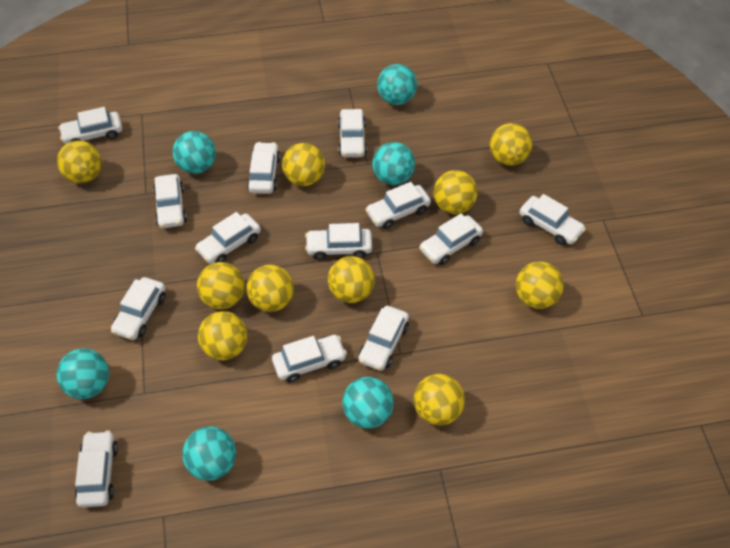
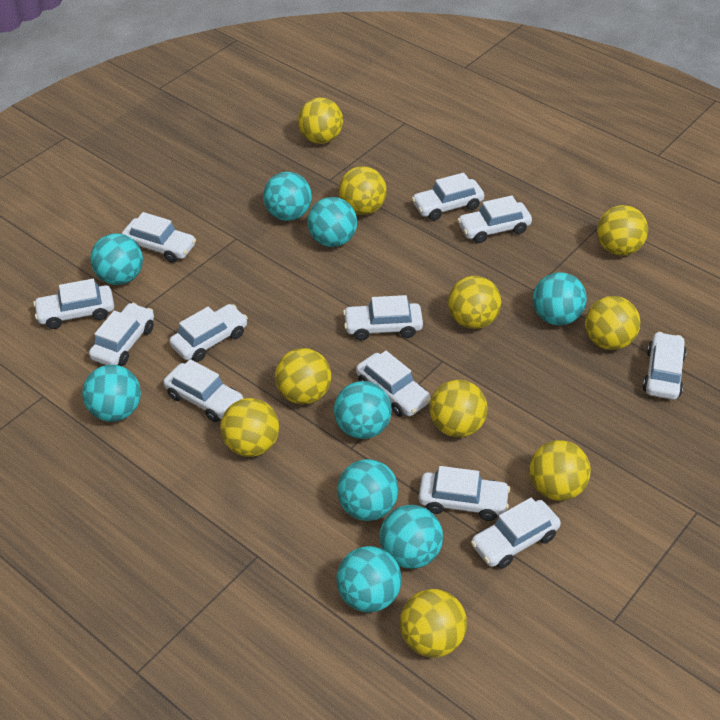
turquoise ball: 6 -> 9
white car: 13 -> 12

